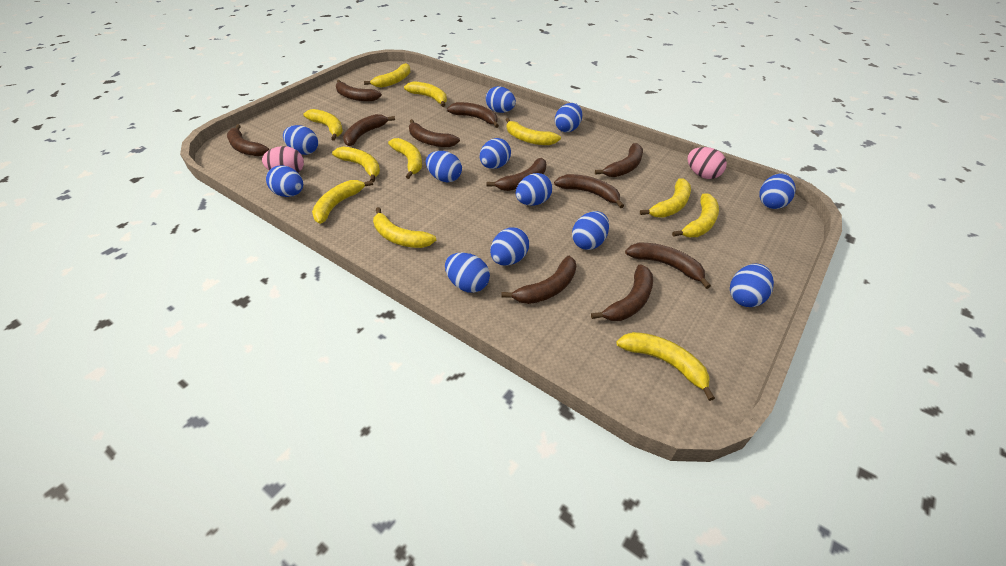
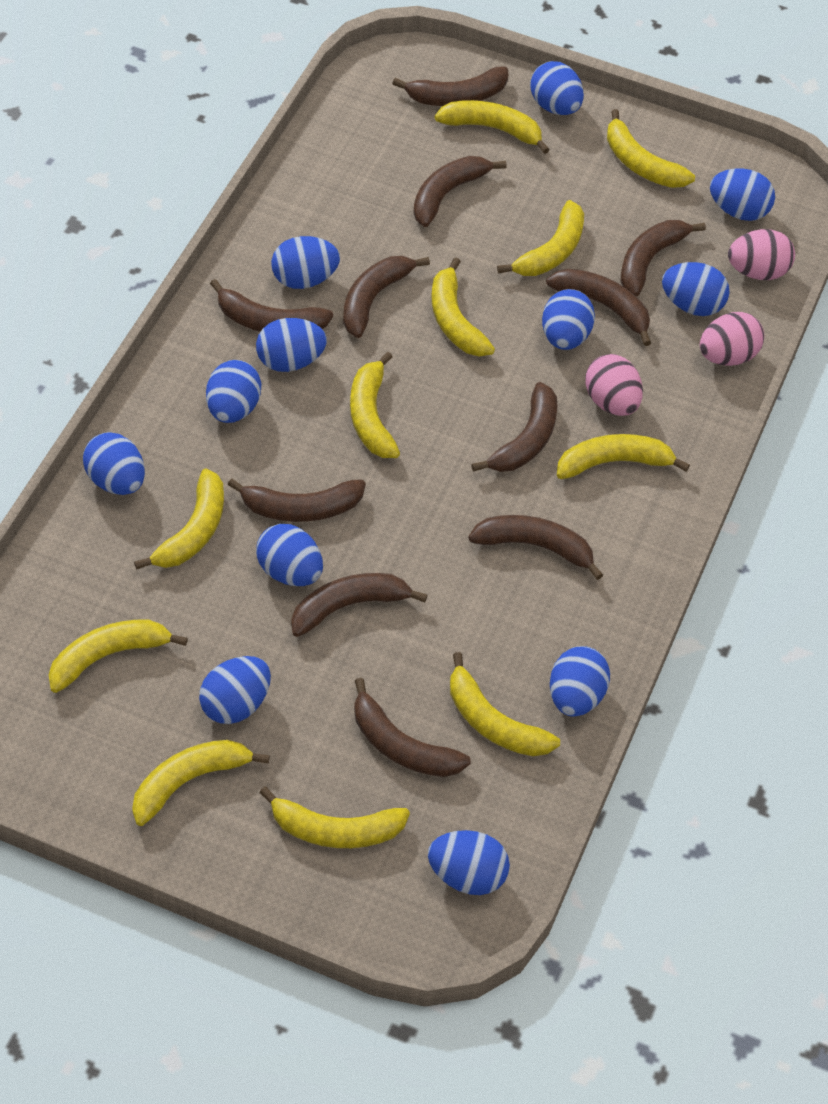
pink egg: 2 -> 3

